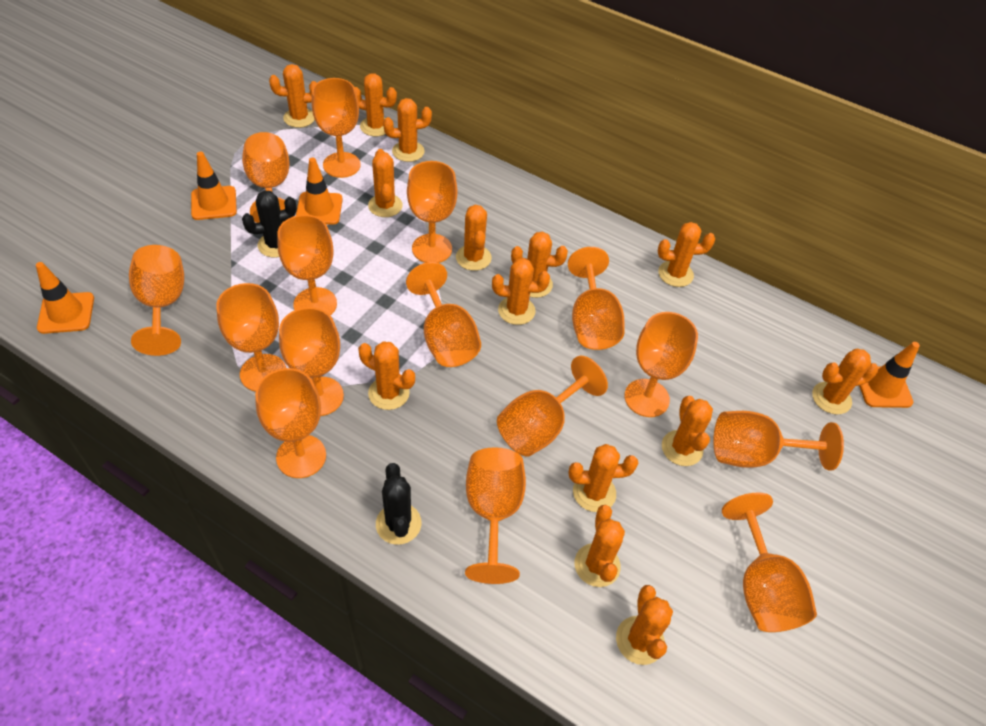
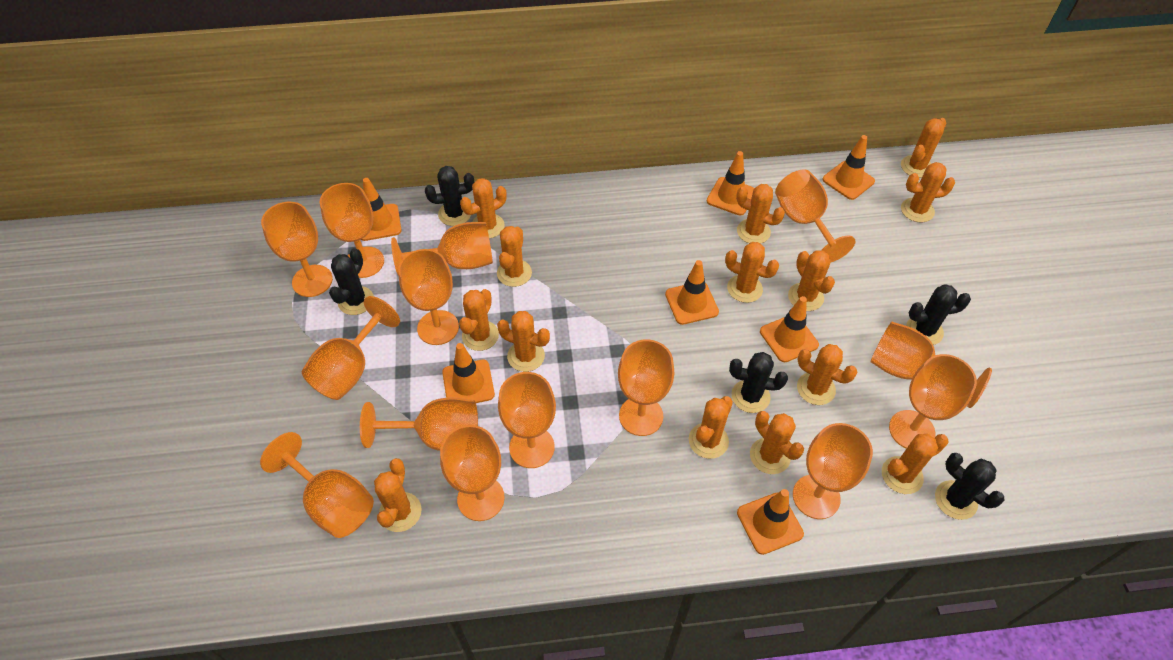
black cactus: 2 -> 5
orange goblet: 15 -> 14
orange traffic cone: 4 -> 7

